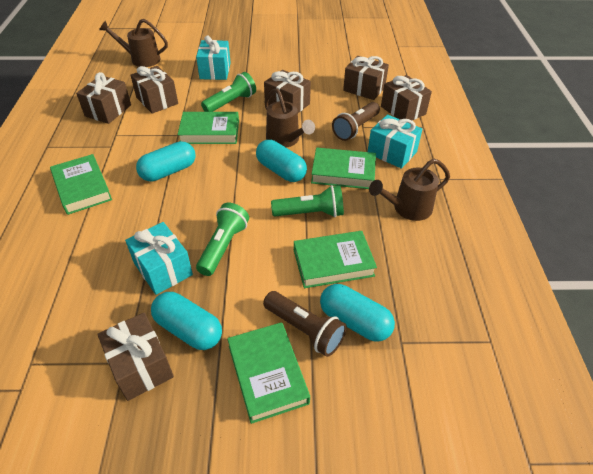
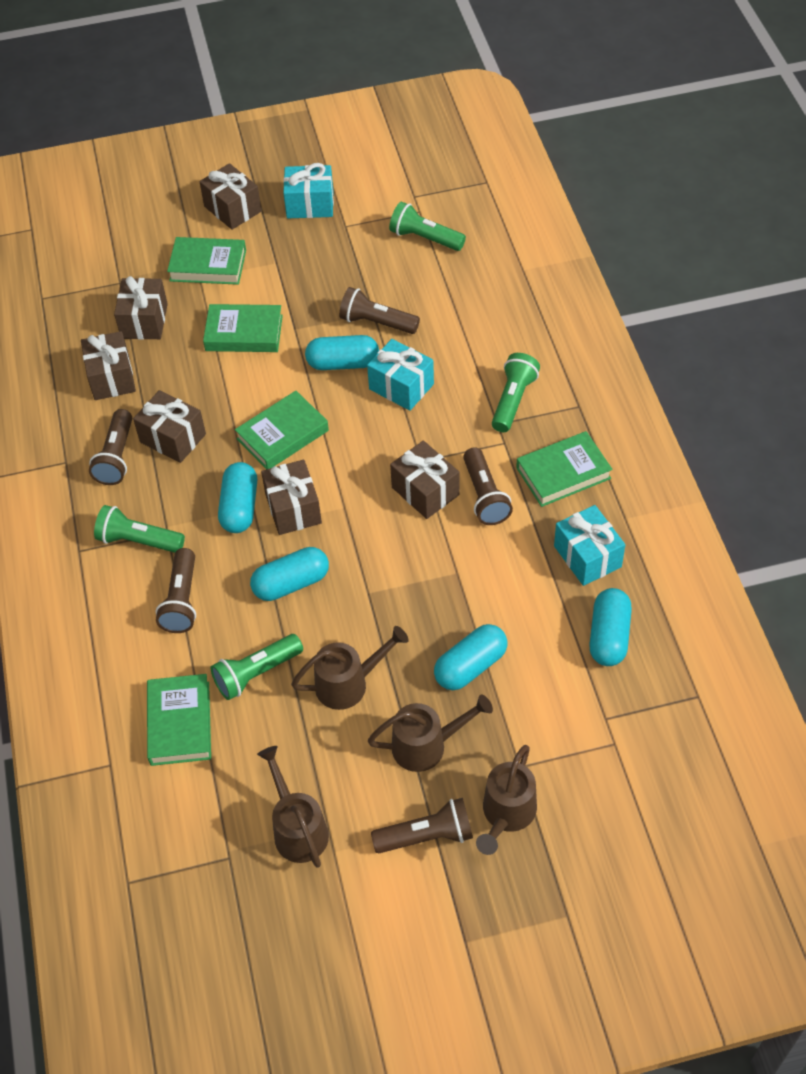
brown flashlight: 2 -> 5
brown watering can: 3 -> 4
green flashlight: 3 -> 4
turquoise capsule: 4 -> 5

